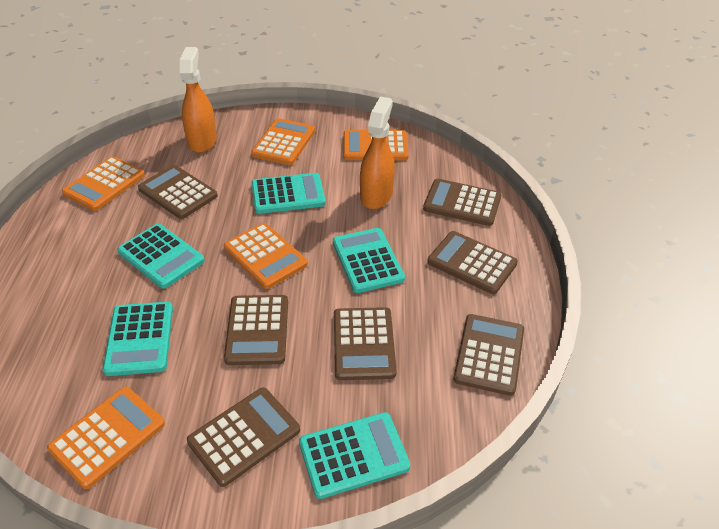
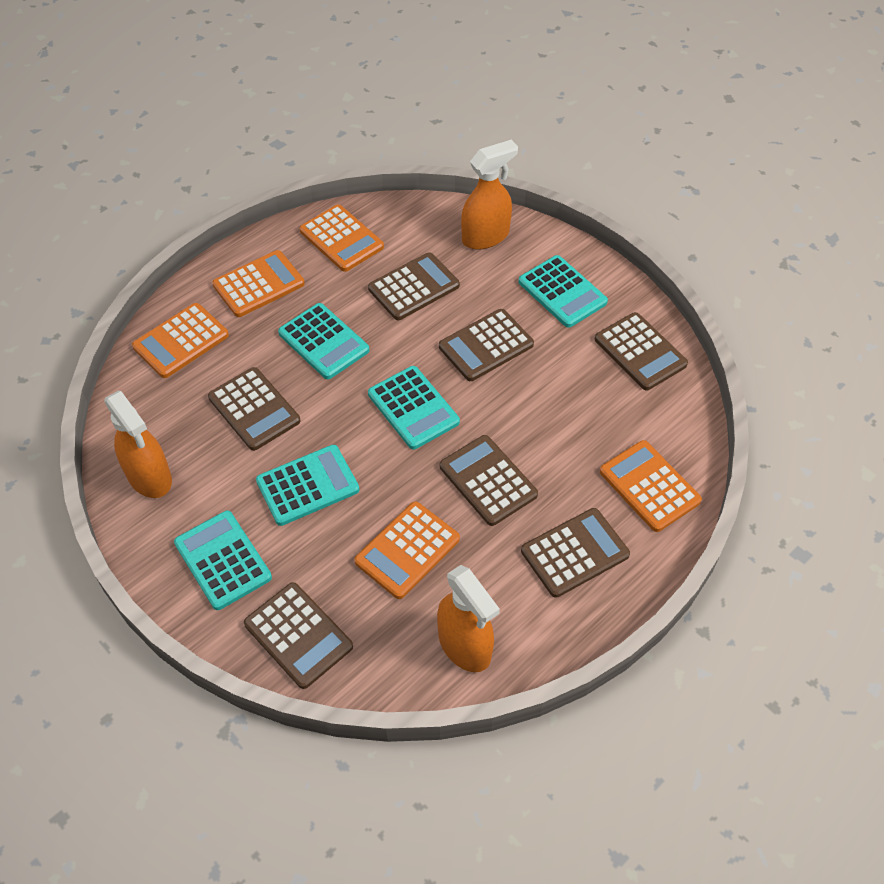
orange spray bottle: 2 -> 3

